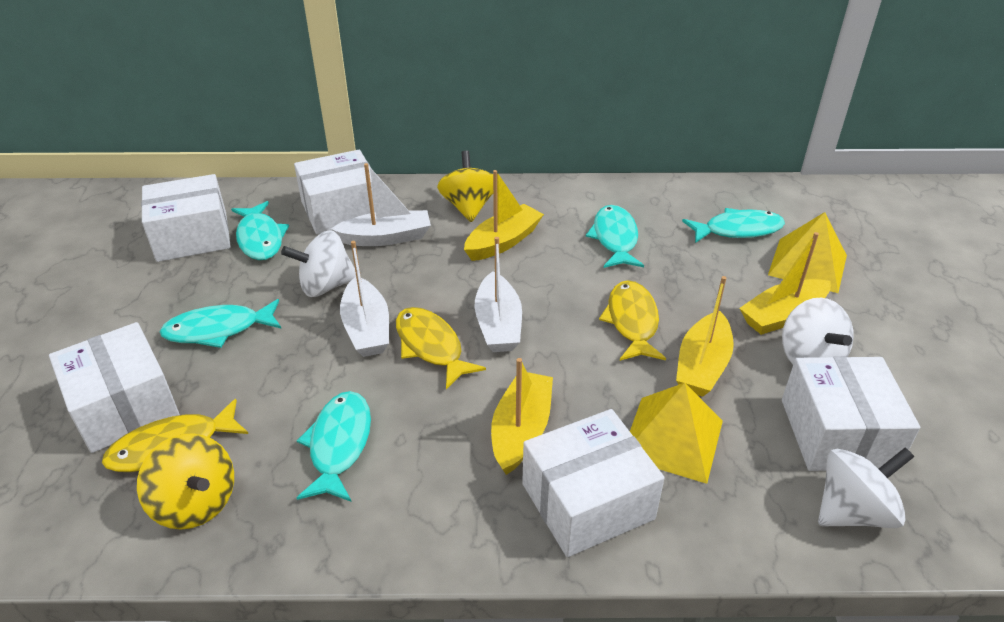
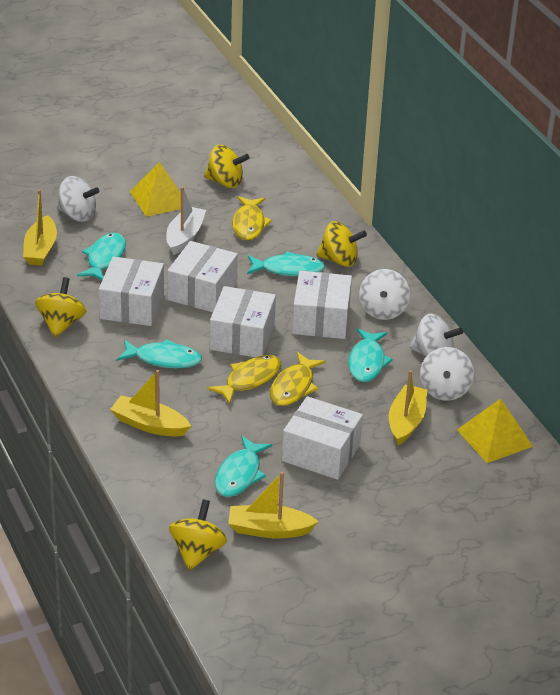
white boat: 3 -> 1
white spinning top: 3 -> 4
yellow spinning top: 2 -> 4

